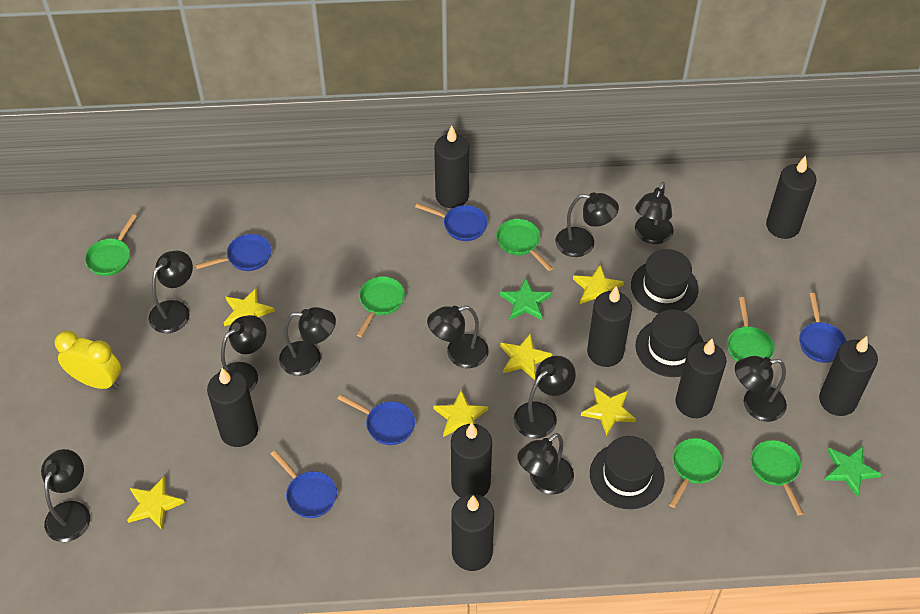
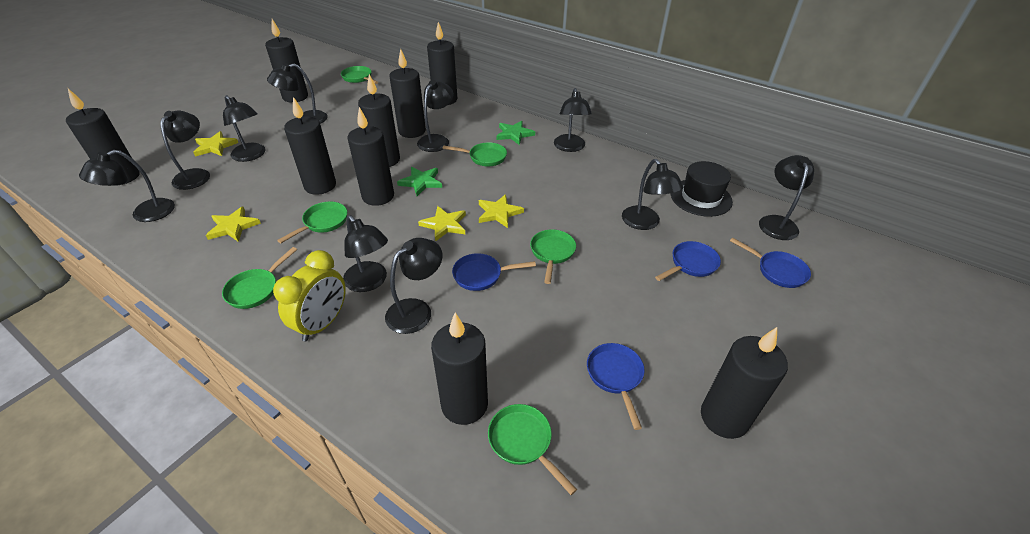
black candle: 8 -> 9
black hat: 3 -> 1
blue pan: 5 -> 4
yellow star: 6 -> 4

